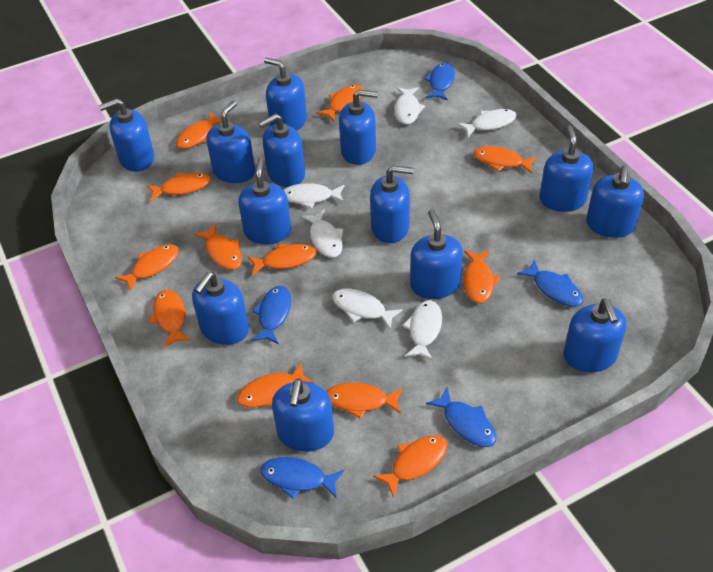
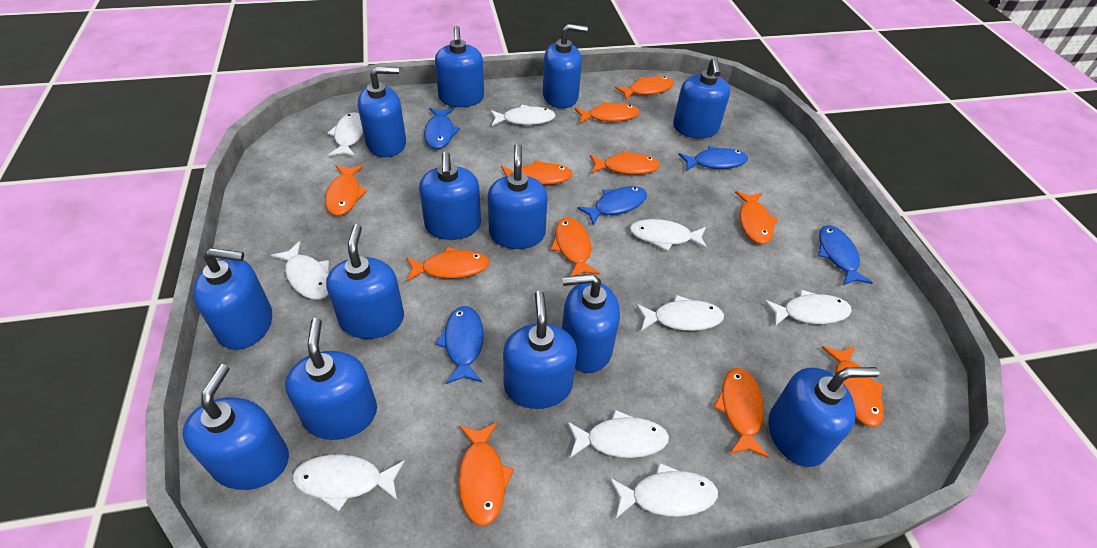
orange fish: 12 -> 11
white fish: 6 -> 9

